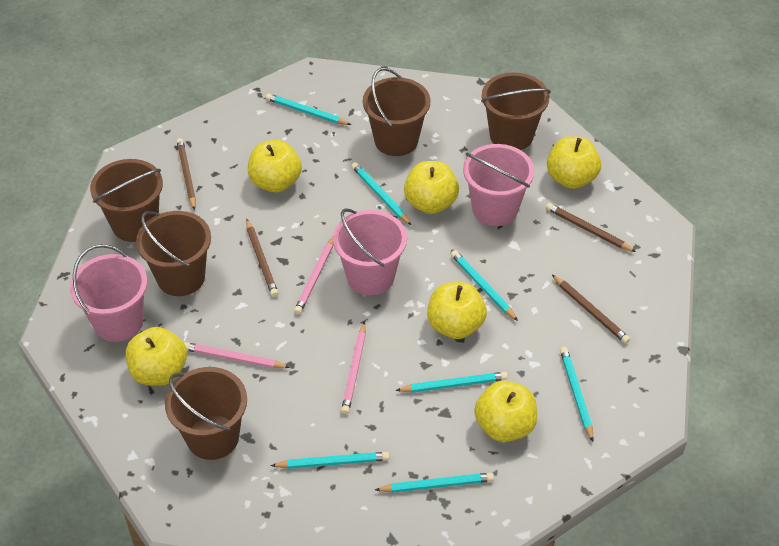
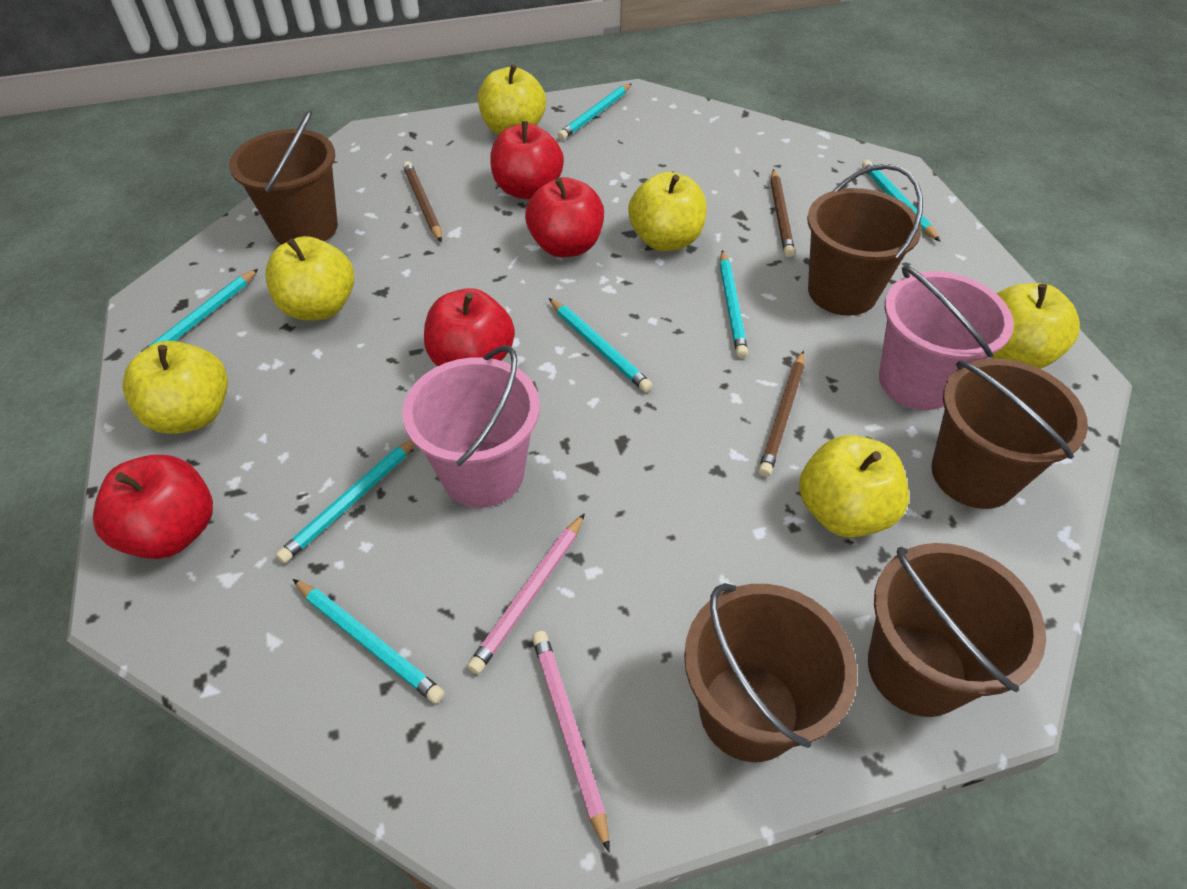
brown pencil: 4 -> 3
pink bucket: 3 -> 2
pink pencil: 3 -> 2
red apple: 0 -> 4

